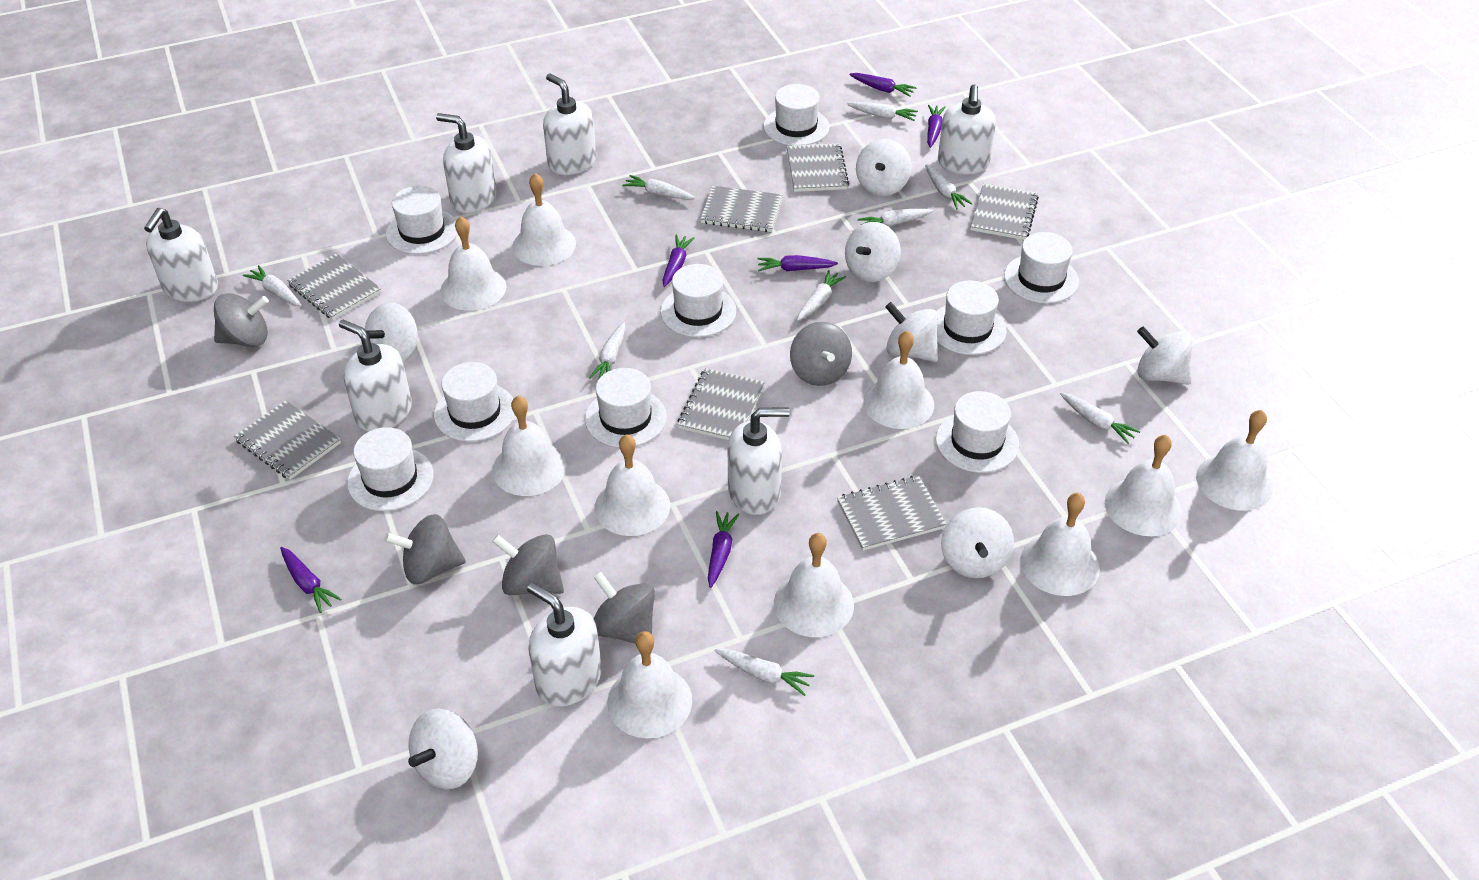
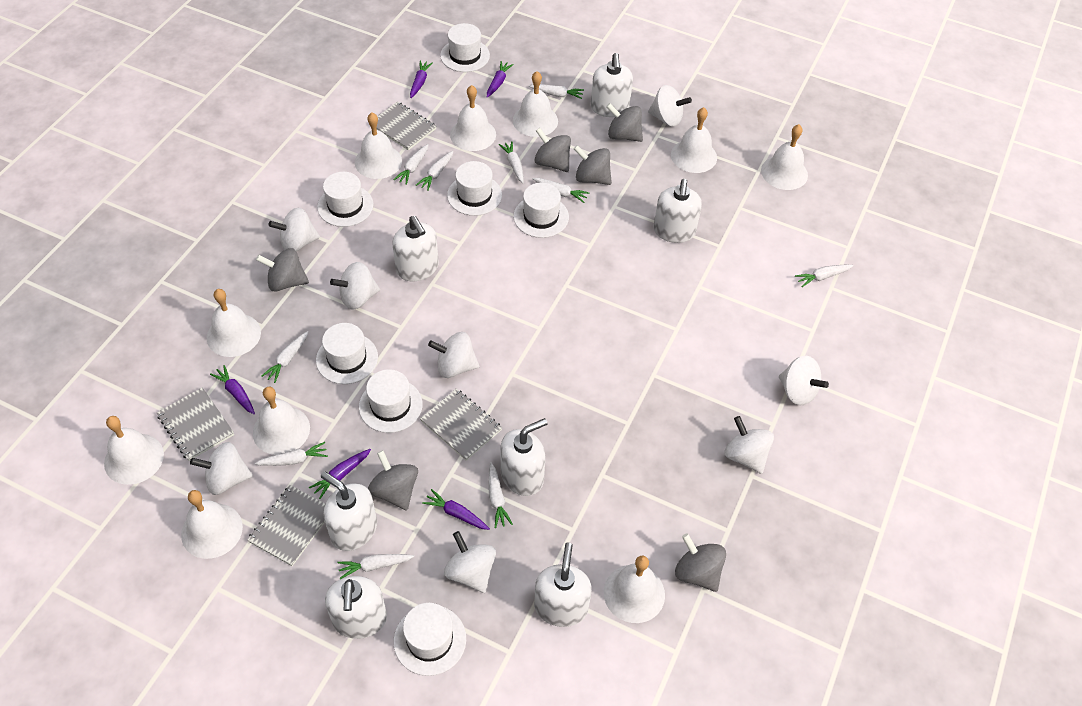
grey notebook: 7 -> 4
grey spinning top: 5 -> 6
purple carrot: 6 -> 5
white carrot: 9 -> 10
white hat: 9 -> 7
white spinning top: 7 -> 8

